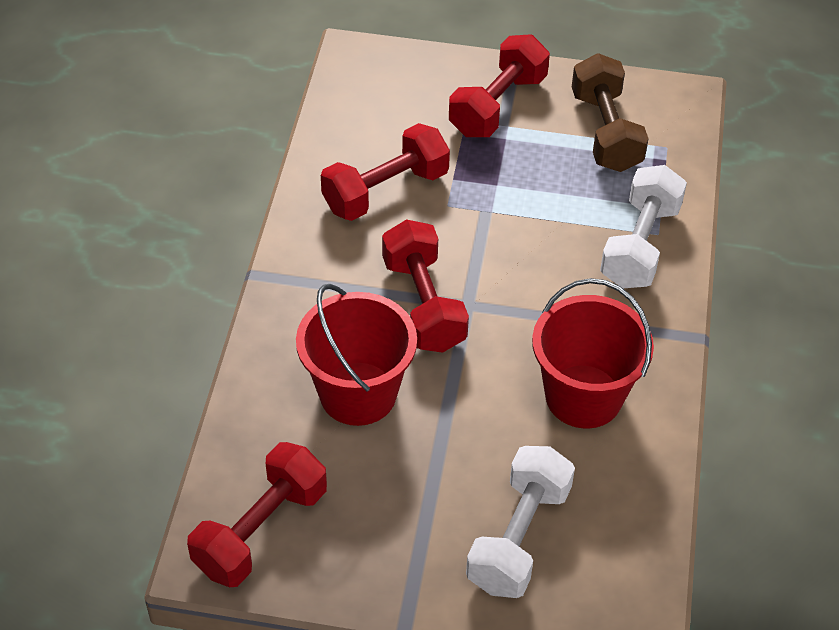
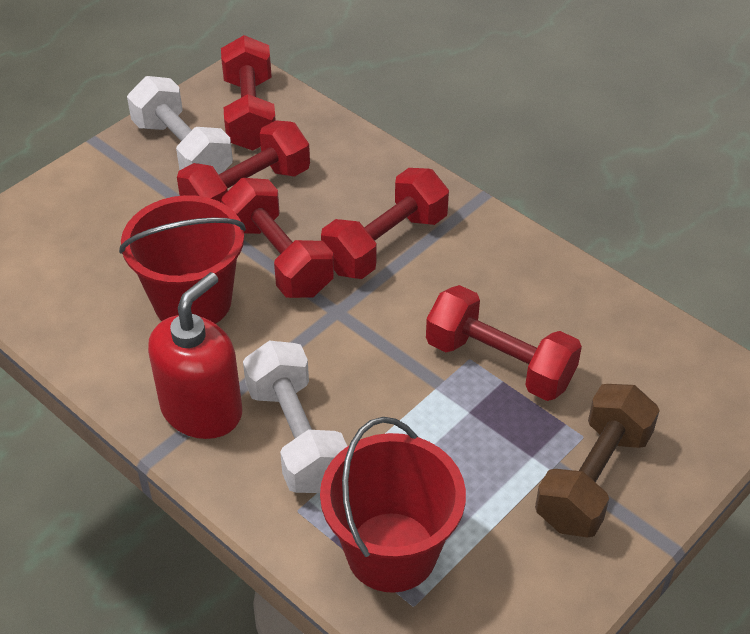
red dumbbell: 4 -> 5
red soap dispenser: 0 -> 1

